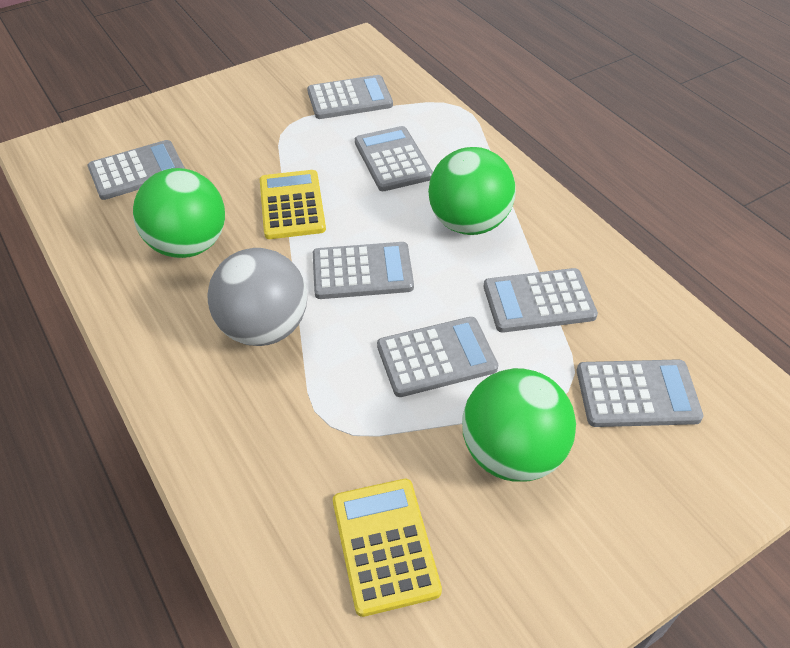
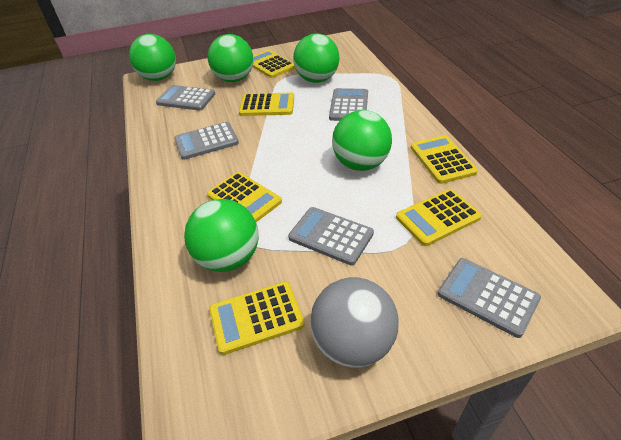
green ball: 3 -> 5
grey calculator: 7 -> 5
yellow calculator: 2 -> 6

